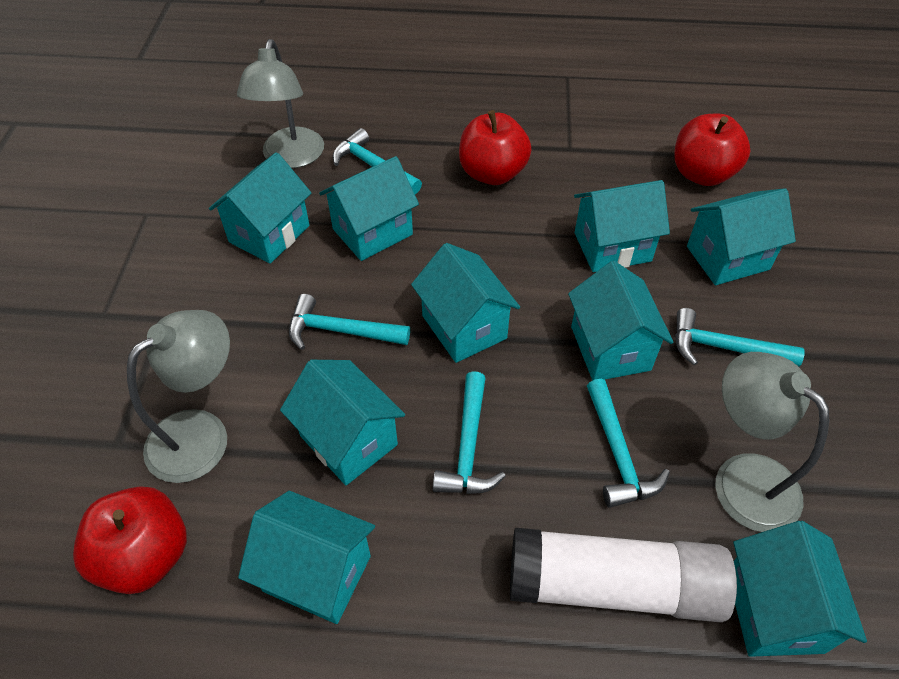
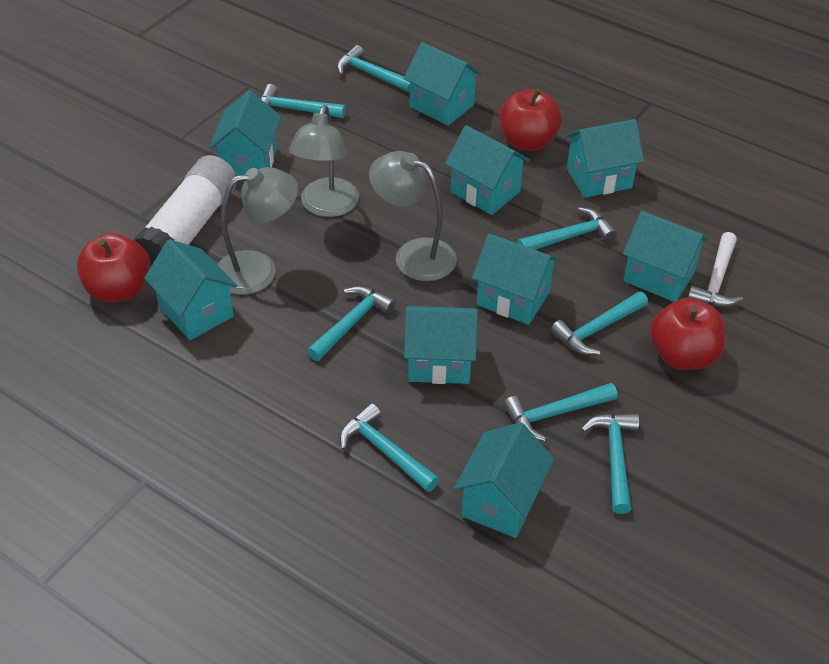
turquoise hammer: 5 -> 8
white hammer: 0 -> 1

